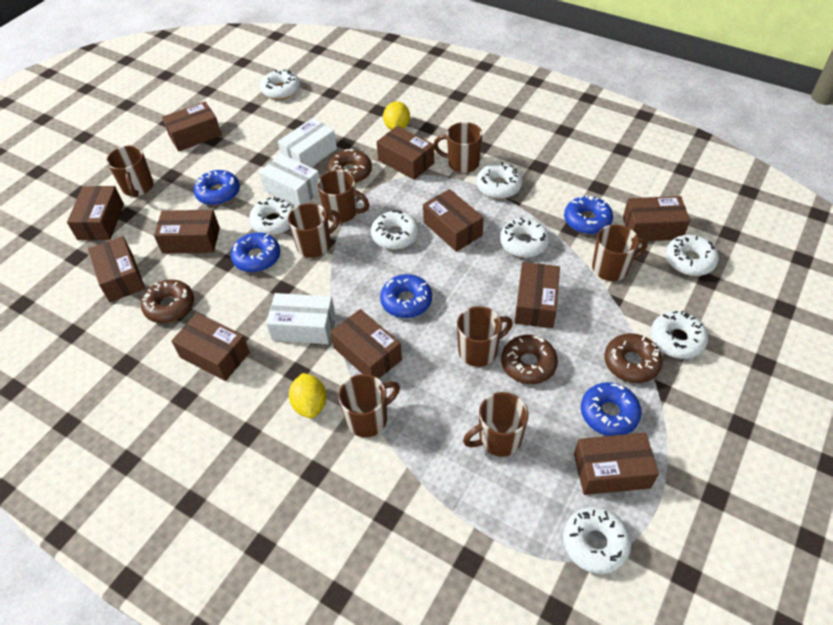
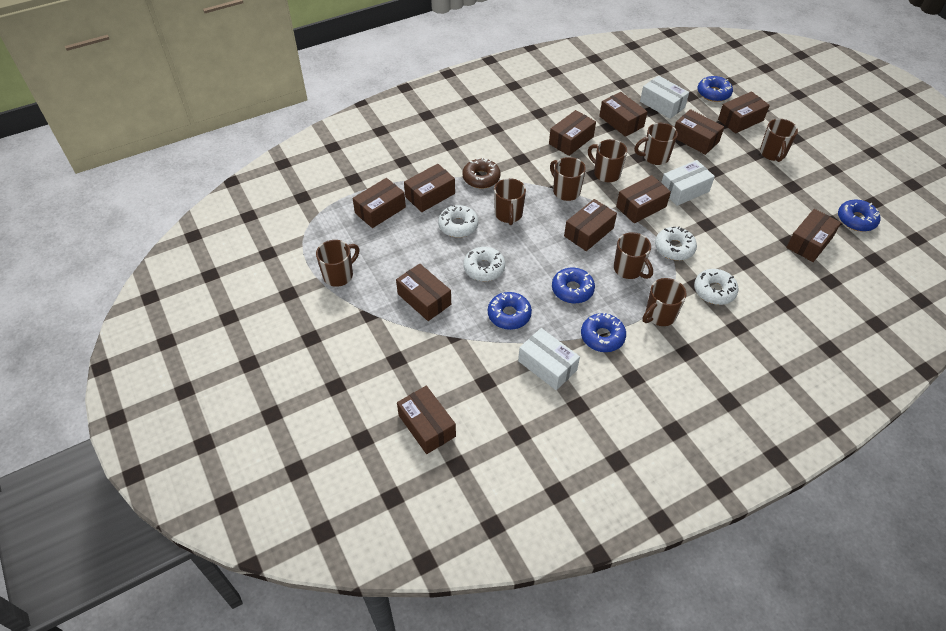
brown donut: 4 -> 1
white donut: 8 -> 4
yellow lemon: 2 -> 0

